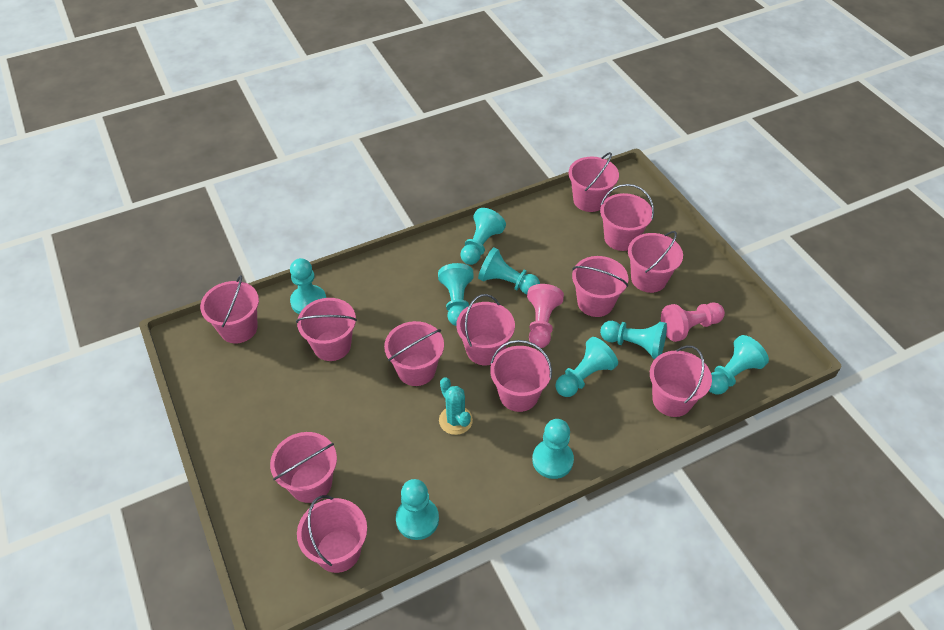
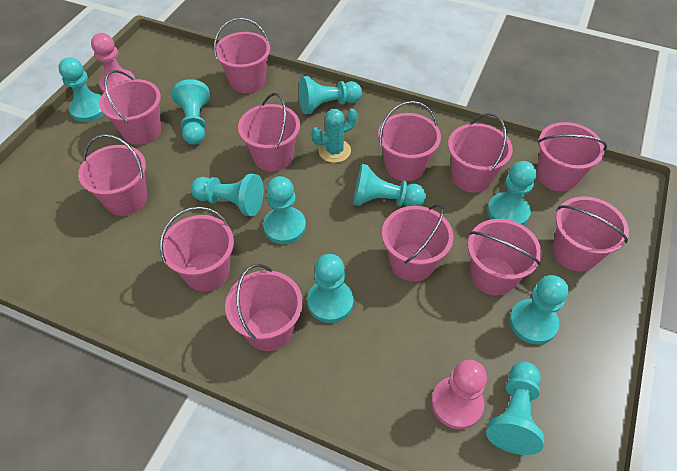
turquoise pawn: 9 -> 10

